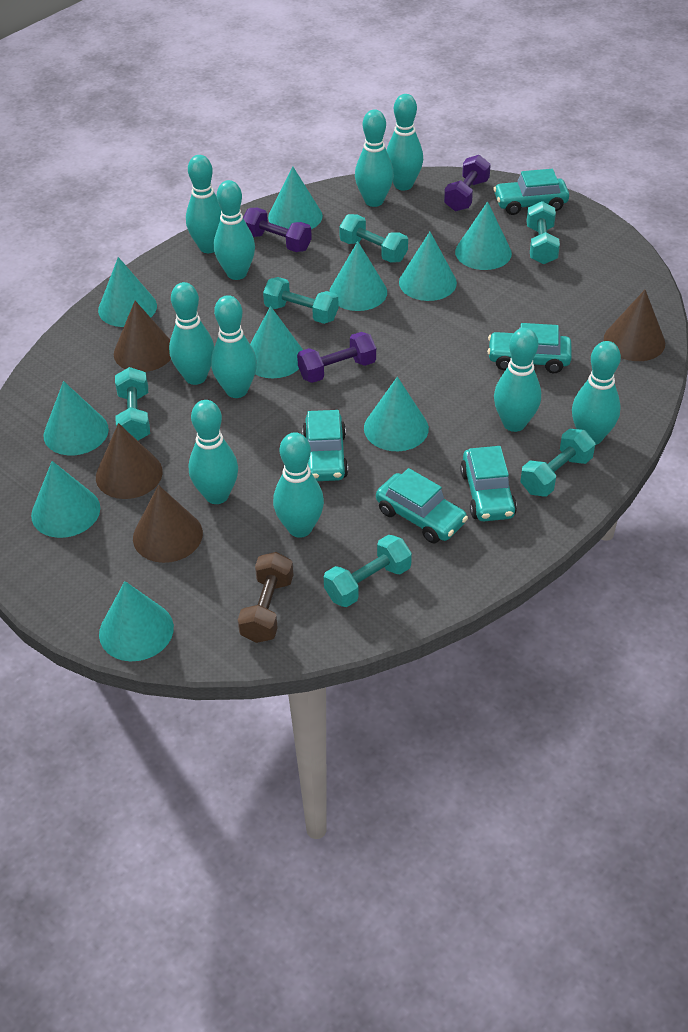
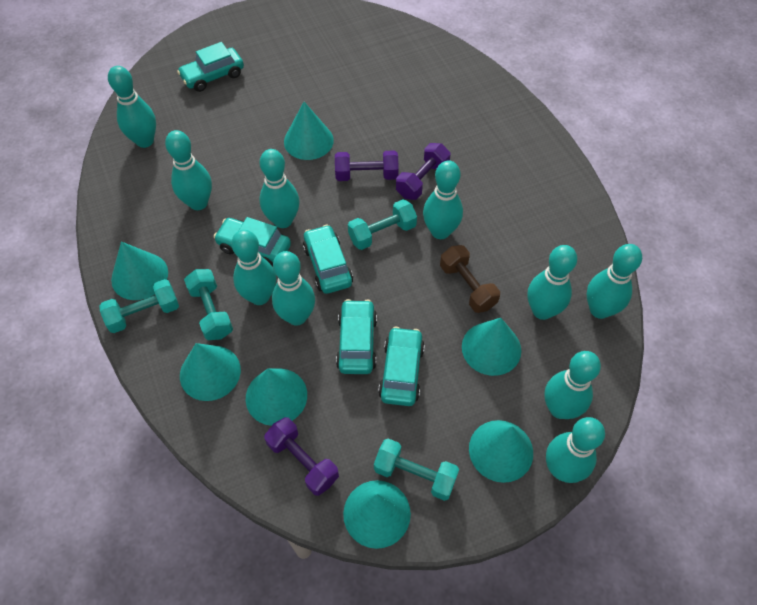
brown cone: 4 -> 0
turquoise cone: 10 -> 7
turquoise dumbbell: 6 -> 4

